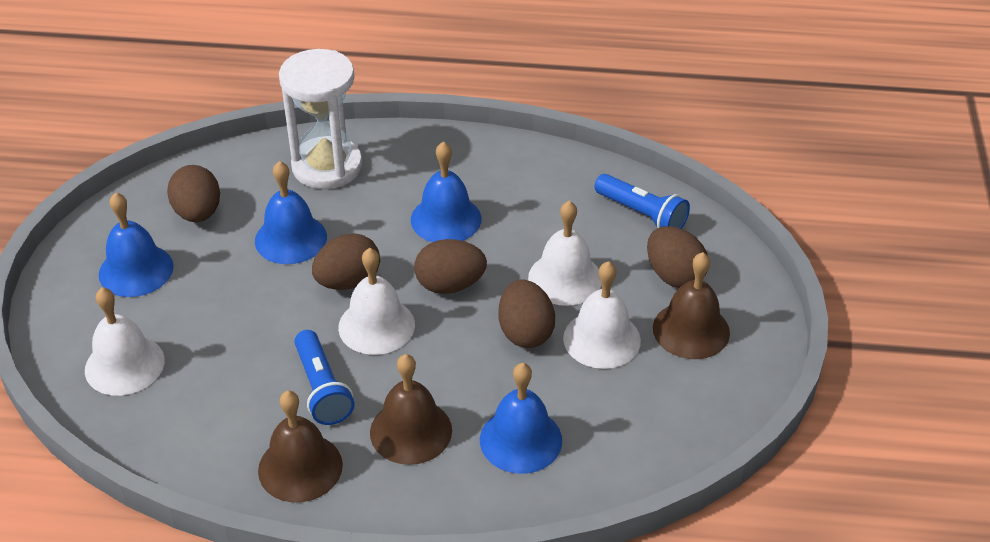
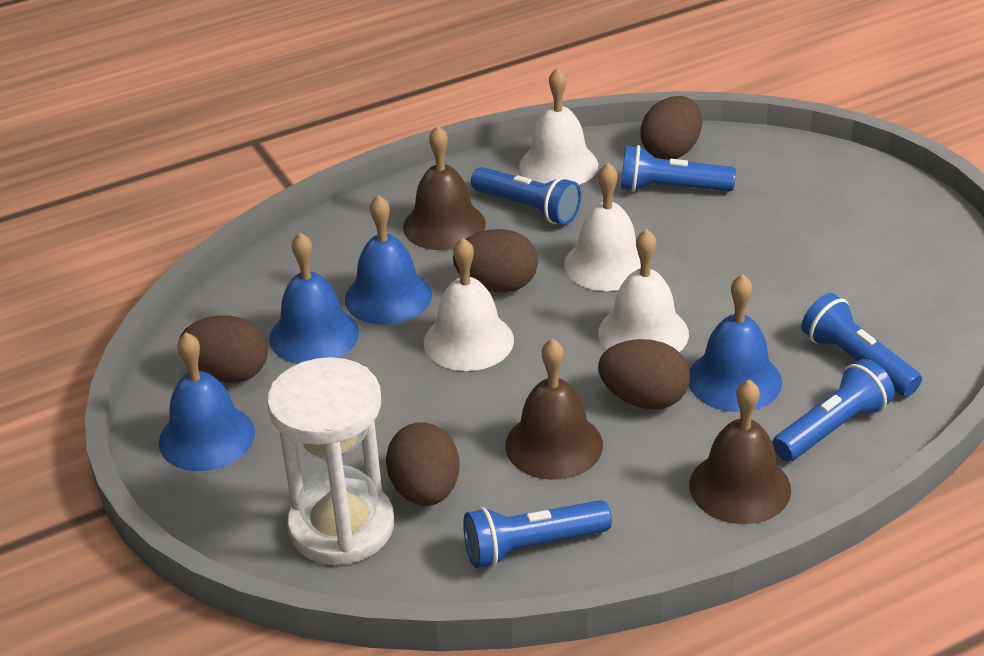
blue flashlight: 2 -> 5

